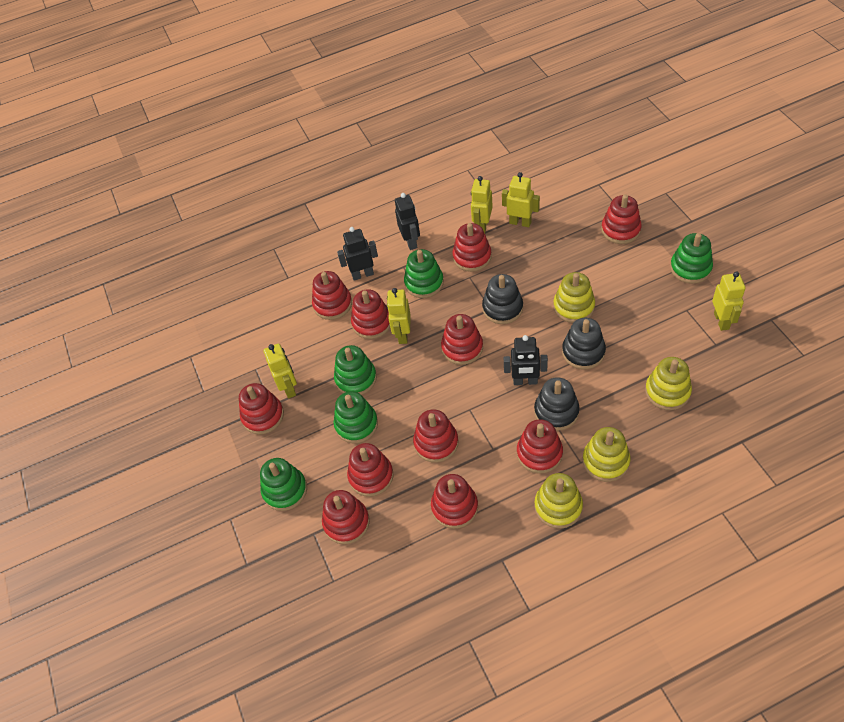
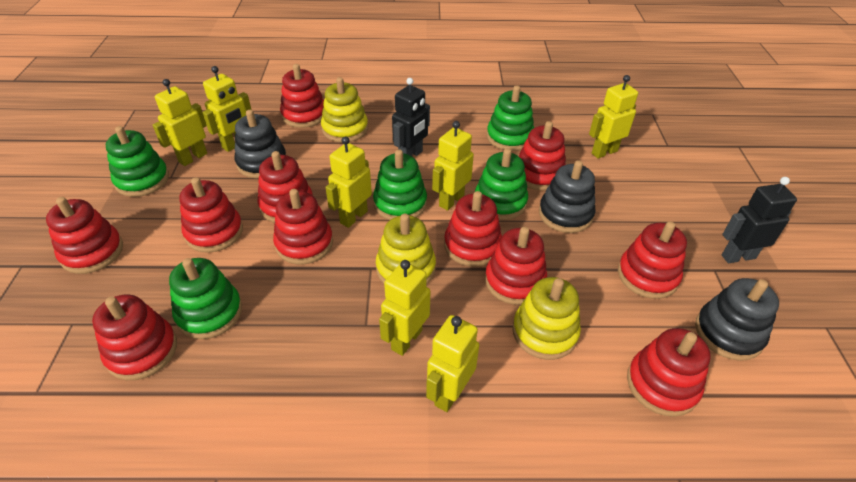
black robot: 3 -> 2
yellow robot: 5 -> 7
yellow stacking toy: 4 -> 3

